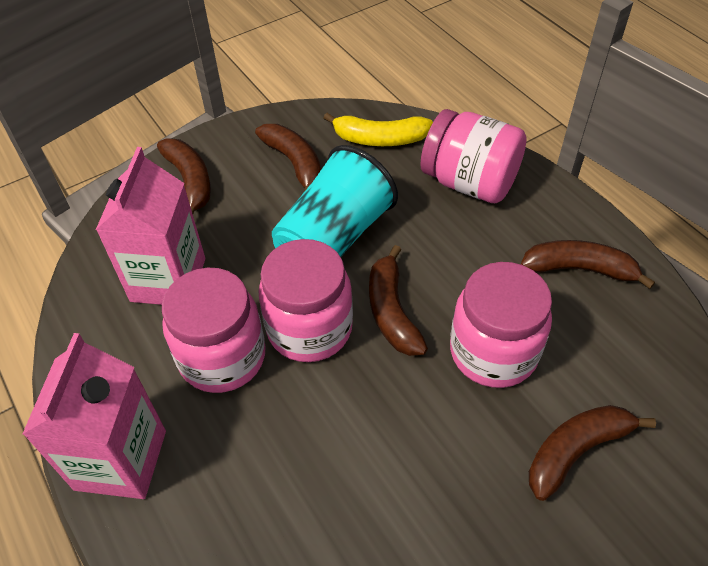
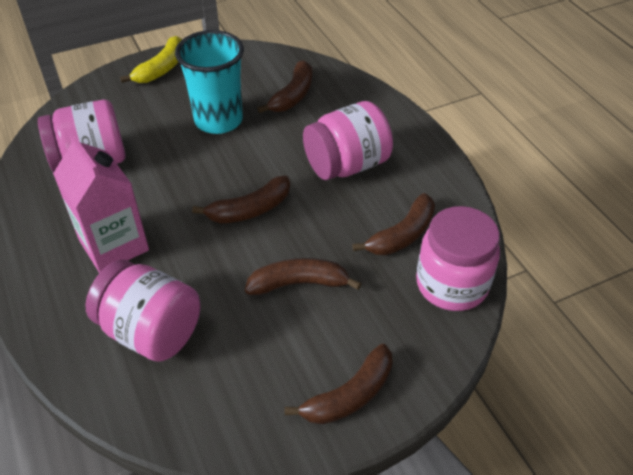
pink carton: 2 -> 1

